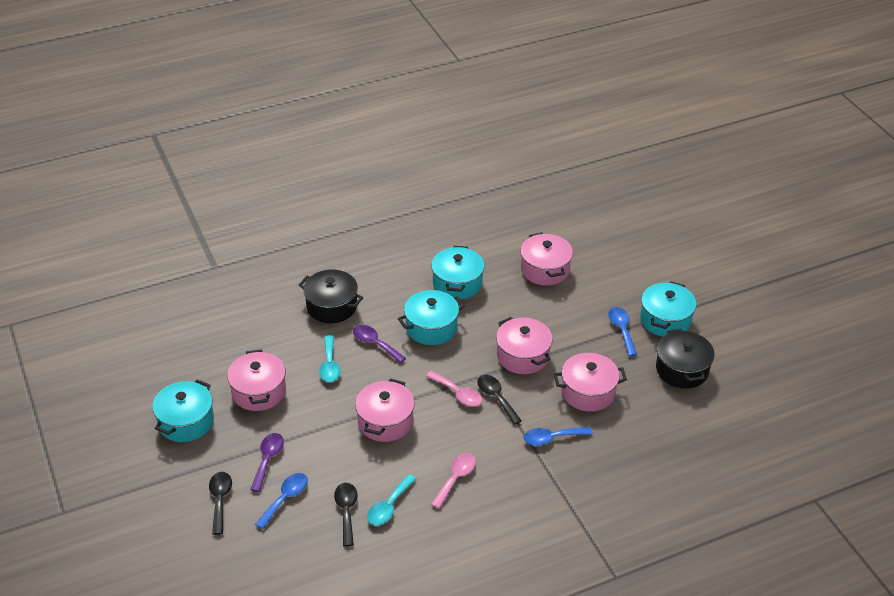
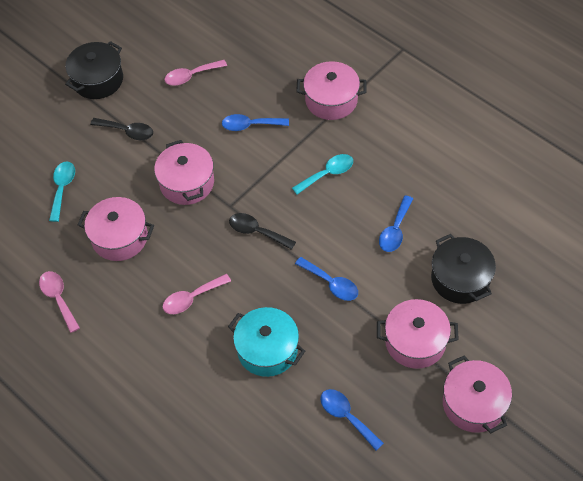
black spoon: 3 -> 2
blue spoon: 3 -> 4
pink spoon: 2 -> 3
purple spoon: 2 -> 0
turquoise pot: 4 -> 1

